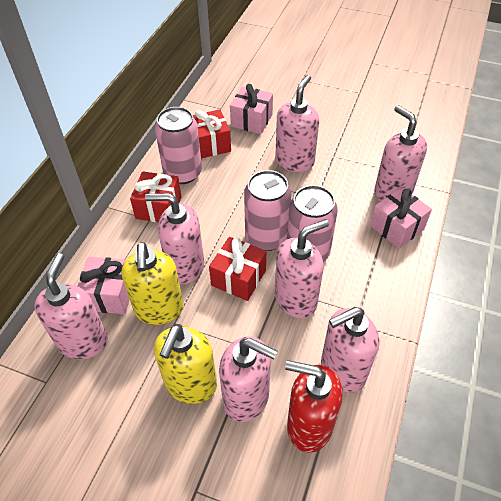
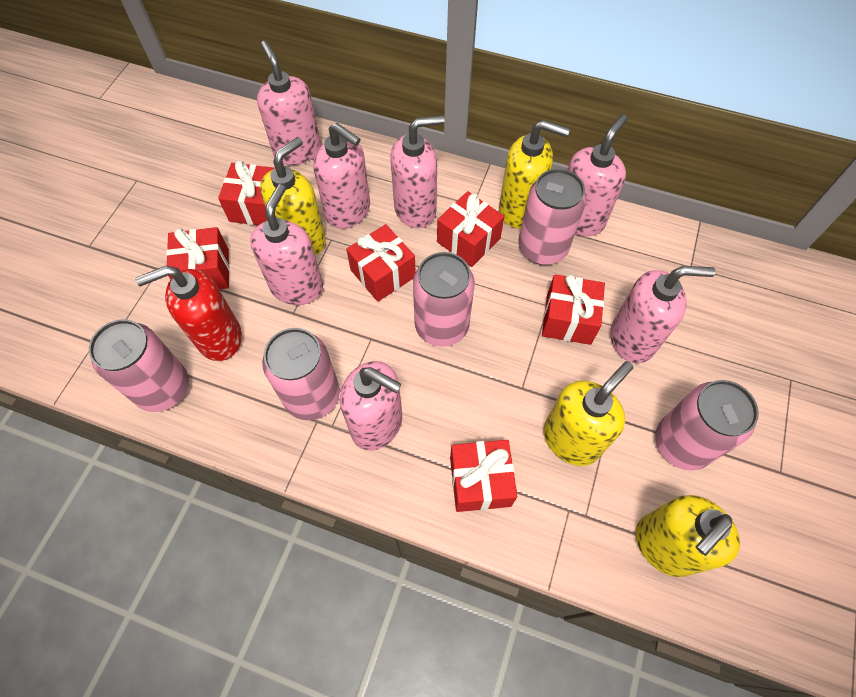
pink can: 3 -> 5
pink gift: 3 -> 0
red gift: 3 -> 6
yellow soap dispenser: 2 -> 4

